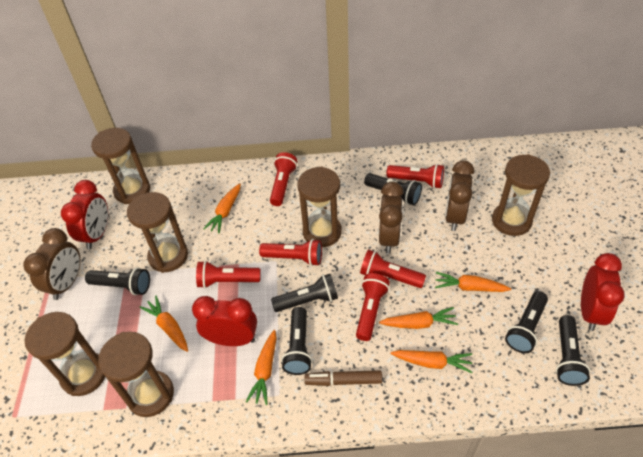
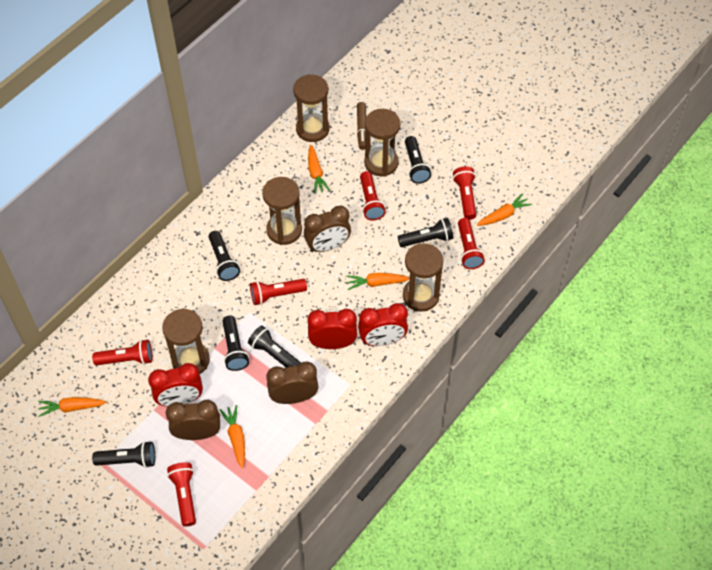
brown hourglass: 6 -> 5
orange carrot: 6 -> 5

